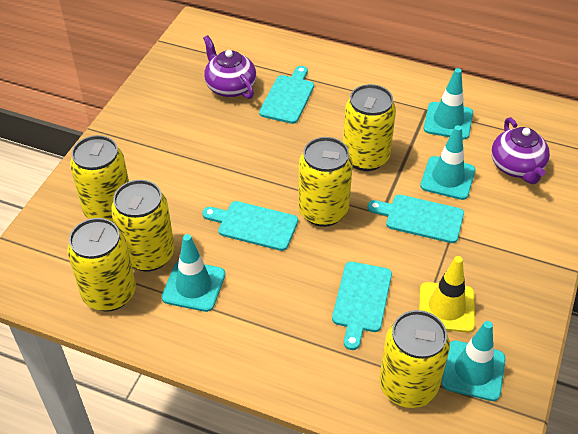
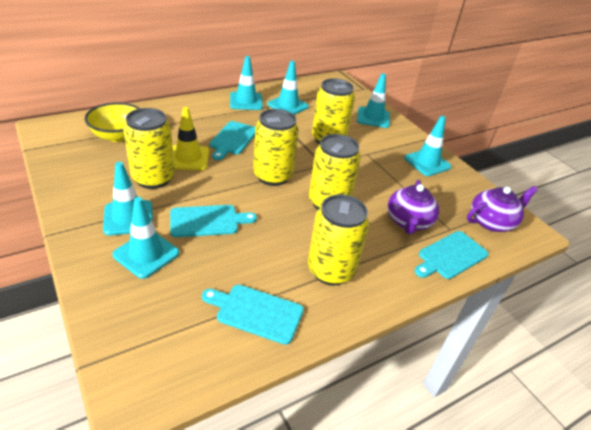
turquoise traffic cone: 4 -> 6
yellow bowl: 0 -> 1
yellow can: 6 -> 5

